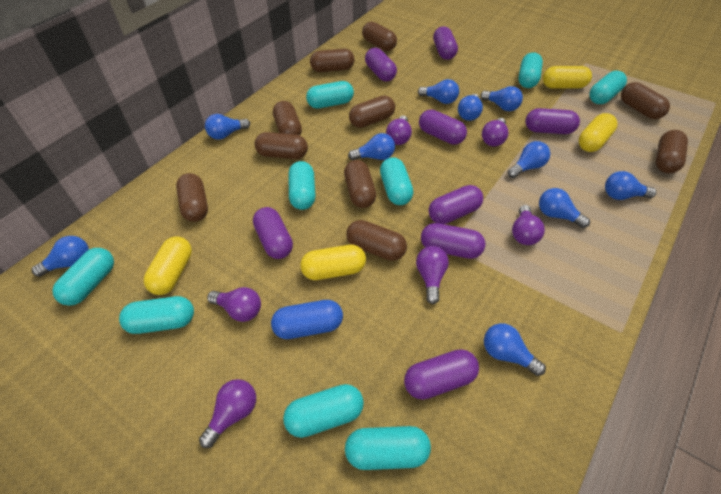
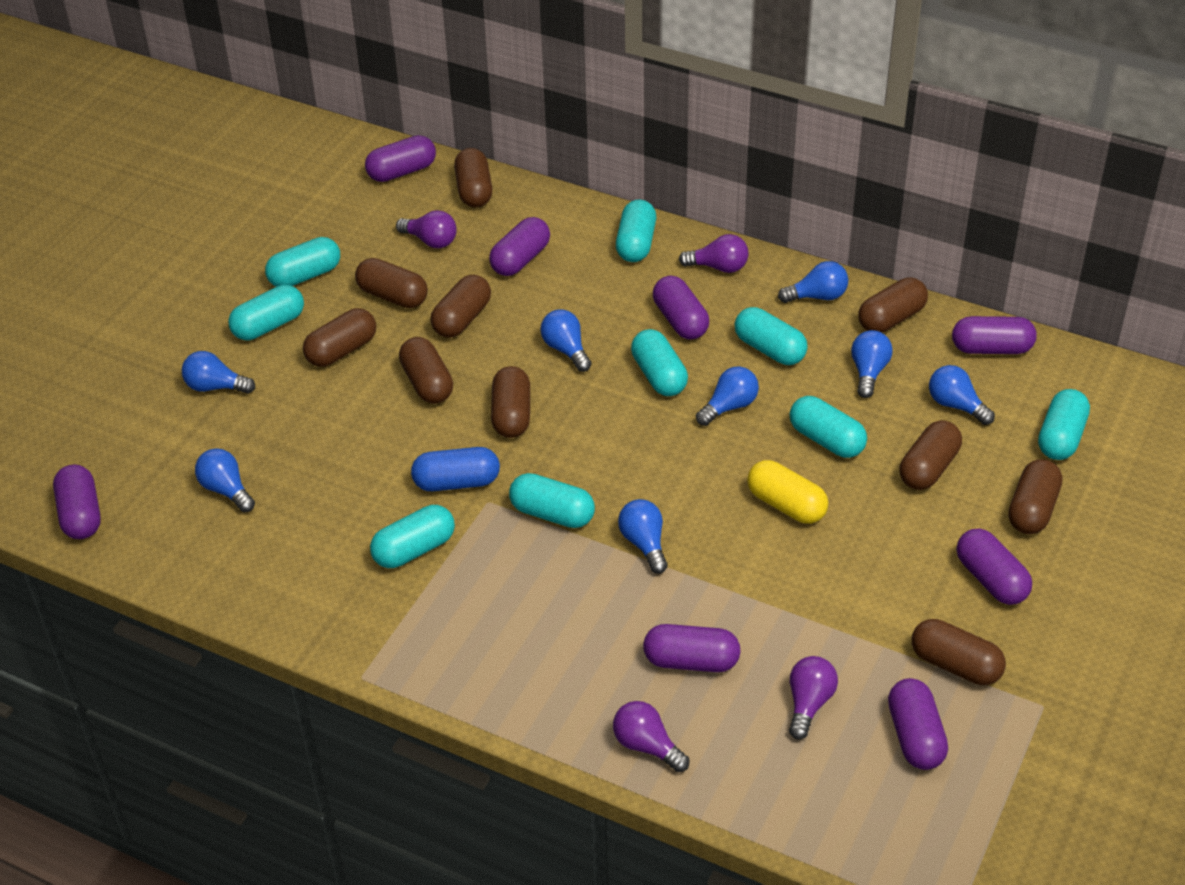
blue light bulb: 10 -> 8
purple light bulb: 6 -> 4
yellow capsule: 4 -> 1

